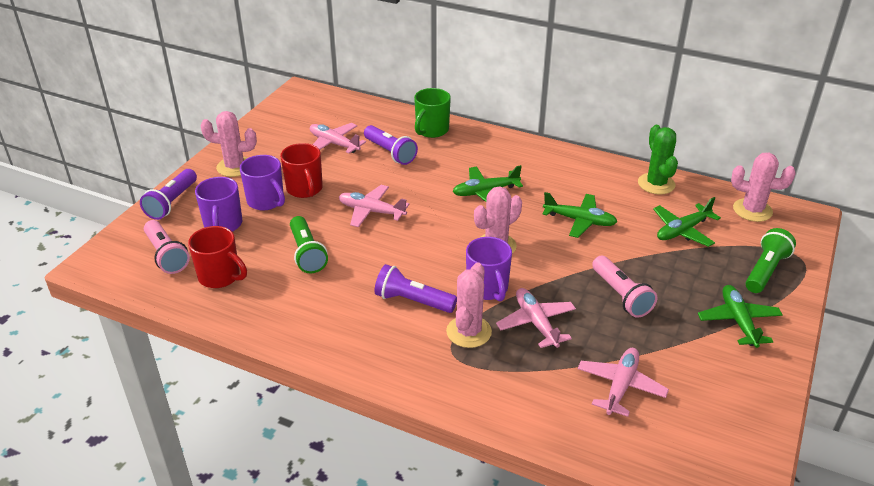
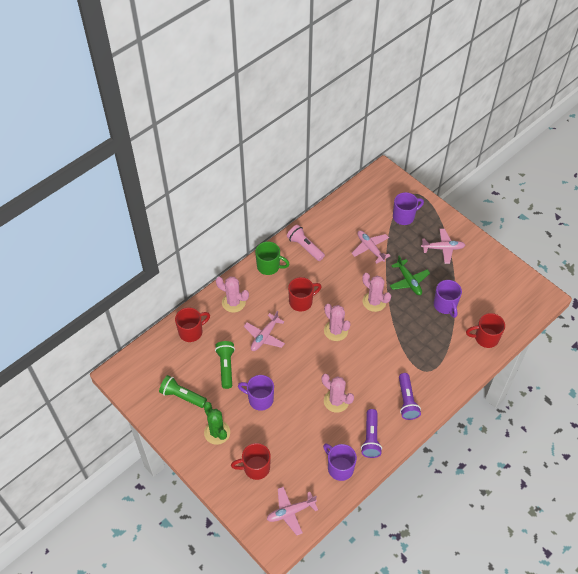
green plane: 4 -> 1
pink flashlight: 2 -> 1
purple flashlight: 3 -> 2
purple mug: 3 -> 4
red mug: 2 -> 4

